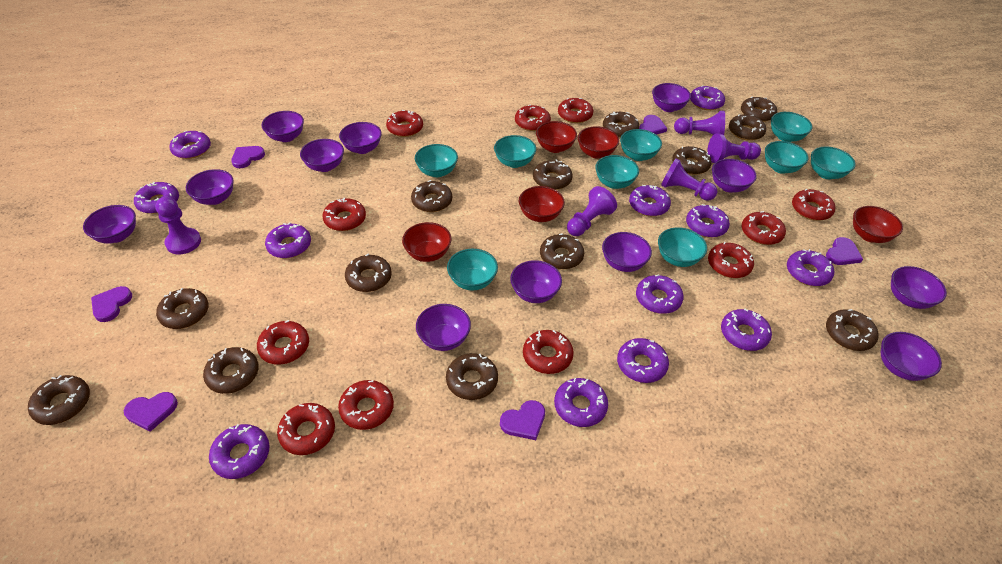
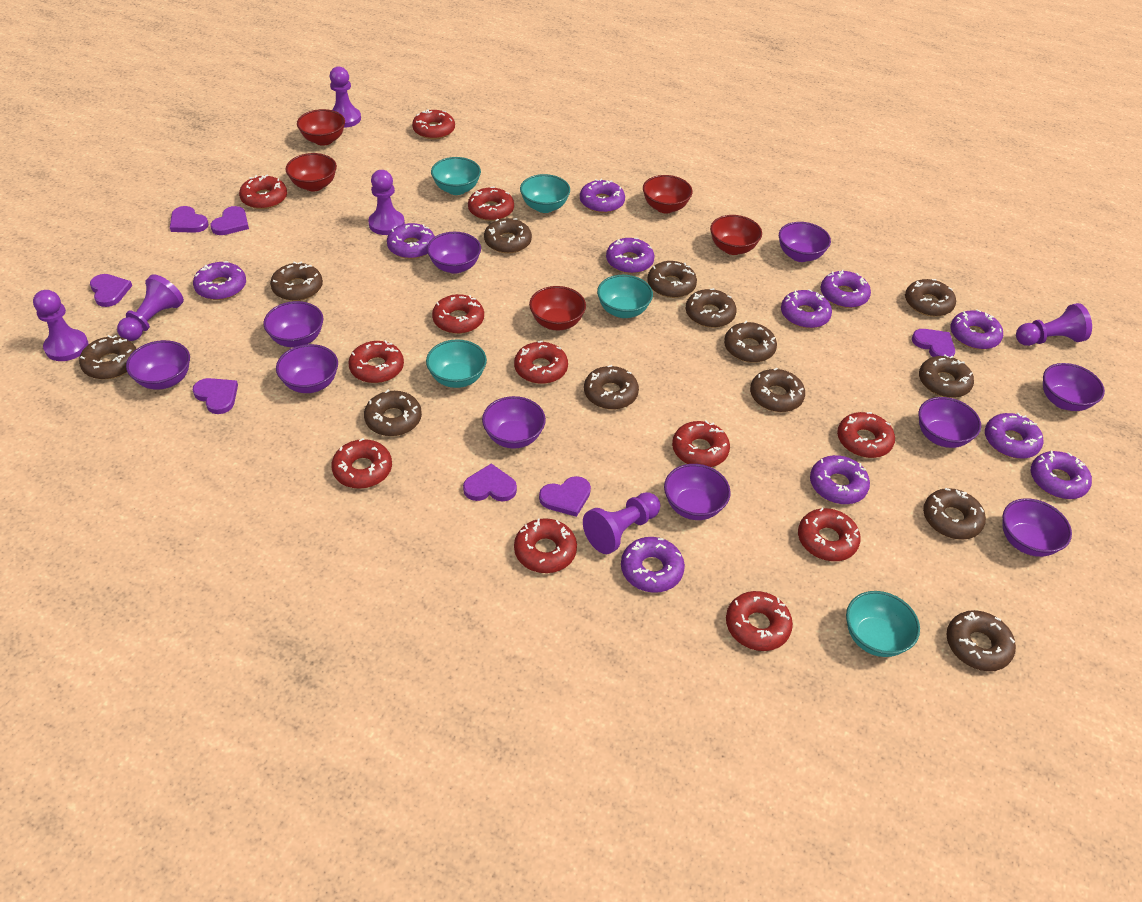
purple bowl: 12 -> 10
purple donut: 12 -> 11
purple heart: 6 -> 7
purple pawn: 5 -> 6
red donut: 11 -> 12
turquoise bowl: 9 -> 5

